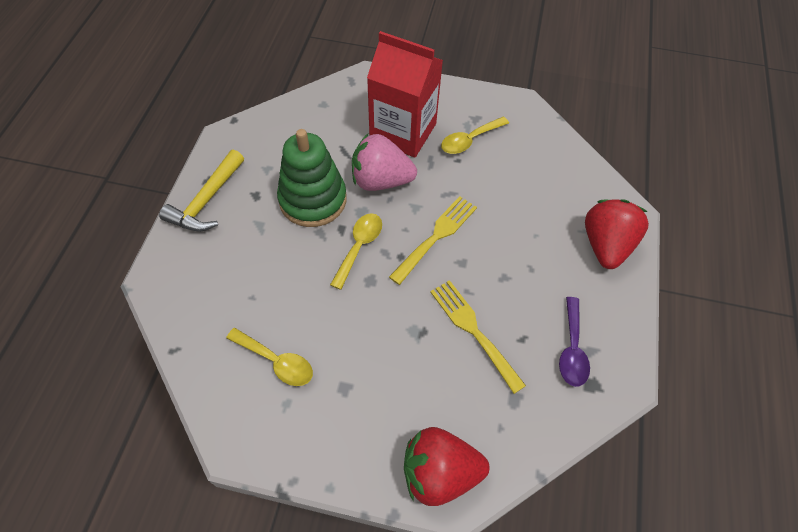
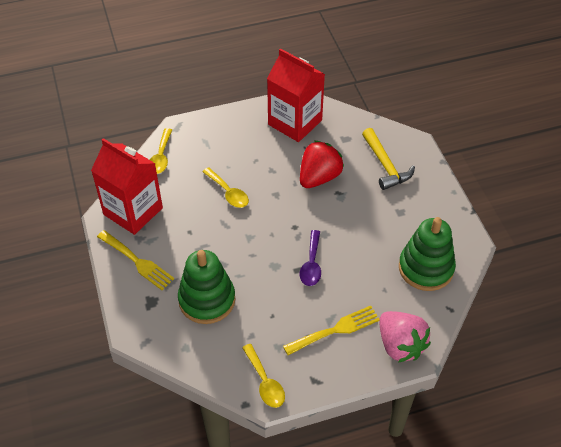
green stacking toy: 1 -> 2
red carton: 1 -> 2
red strawberry: 2 -> 1

